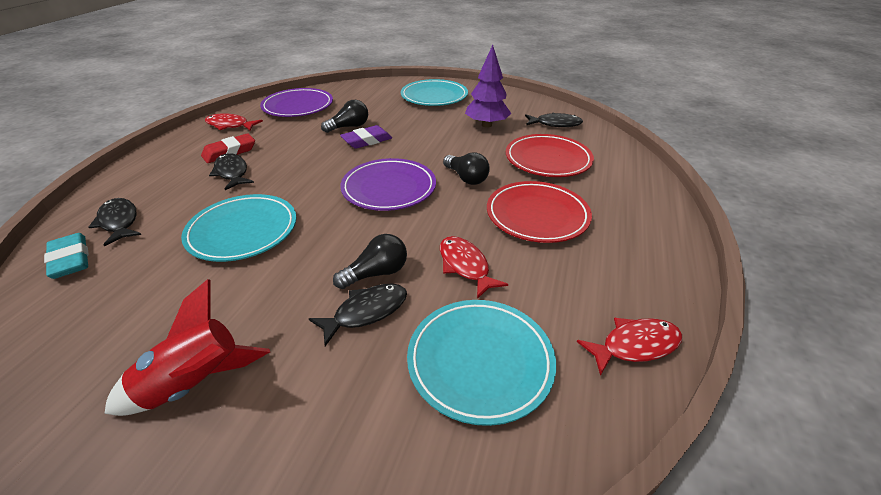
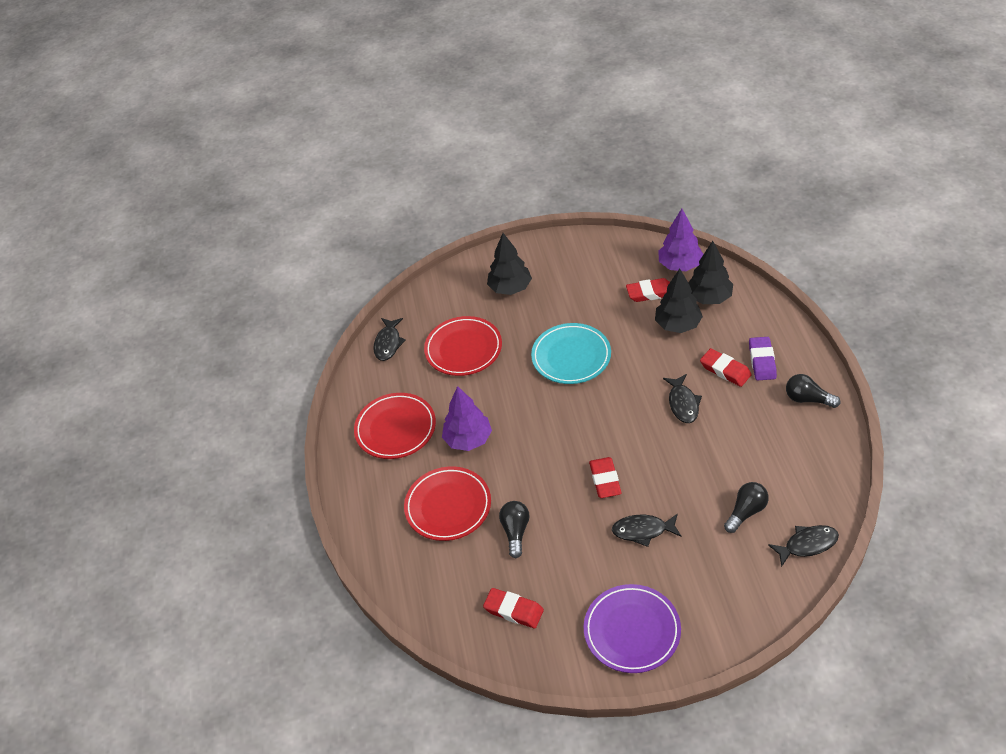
black tree: 0 -> 3
purple plate: 2 -> 1
purple tree: 1 -> 2
red eraser: 1 -> 4
red fish: 3 -> 0
red plate: 2 -> 3
red rocket: 1 -> 0
turquoise eraser: 1 -> 0
turquoise plate: 3 -> 1

